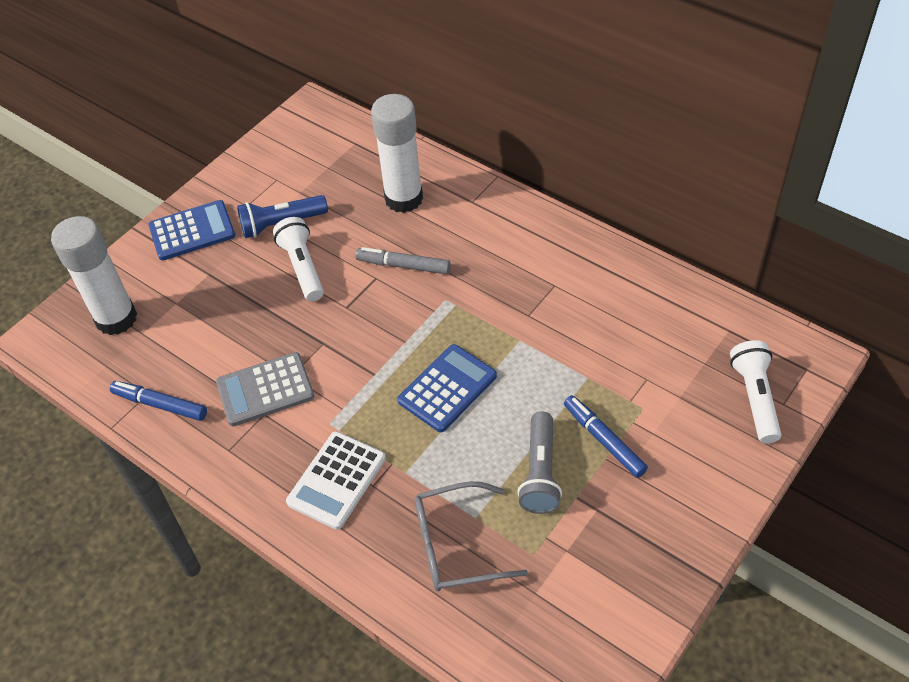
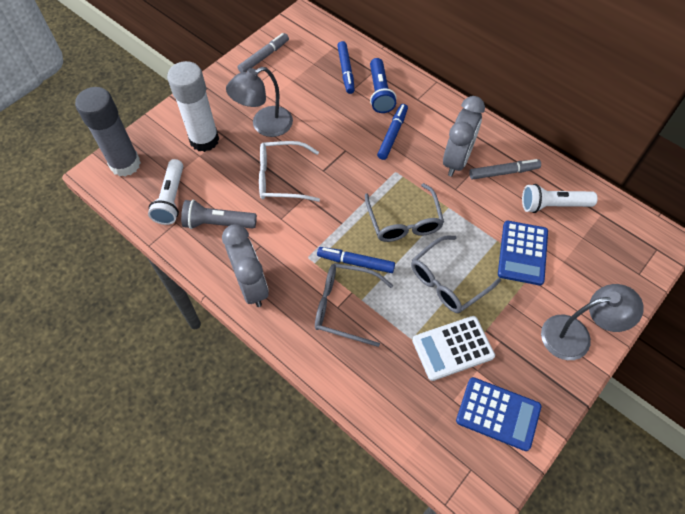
blue marker: 2 -> 3
grey calculator: 1 -> 0
grey clock: 0 -> 2
grey glasses: 1 -> 3
grey glue stick: 0 -> 1
grey lamp: 0 -> 2
grey marker: 1 -> 2
white glasses: 0 -> 1
white glue stick: 2 -> 1

